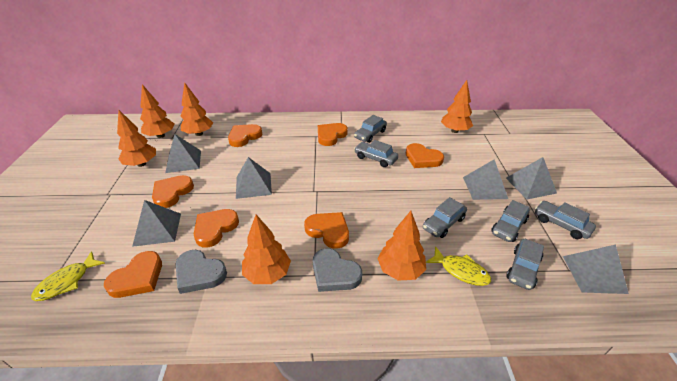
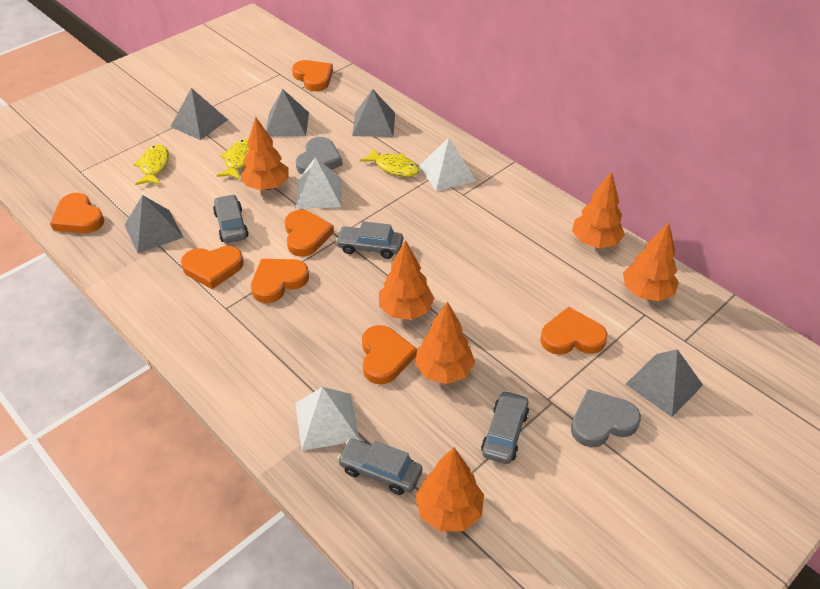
grey car: 6 -> 4
grey pyramid: 6 -> 5
white pyramid: 0 -> 3
yellow fish: 2 -> 3

